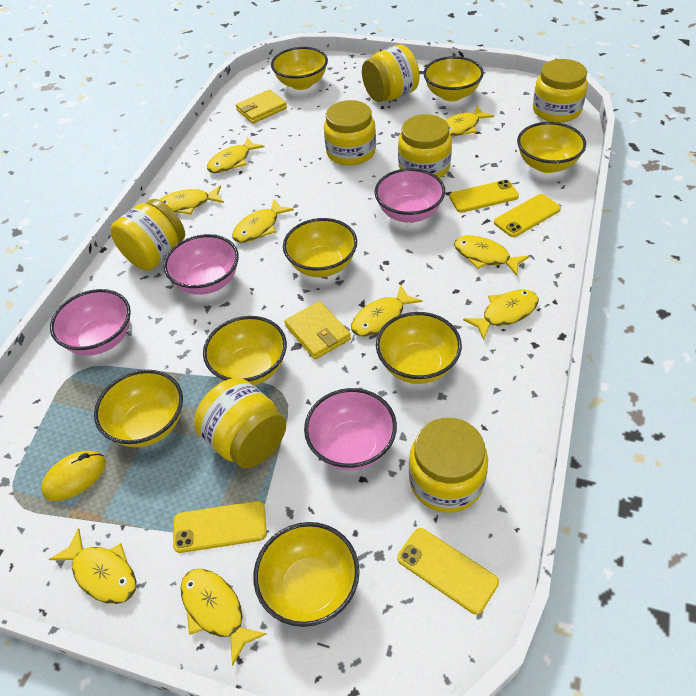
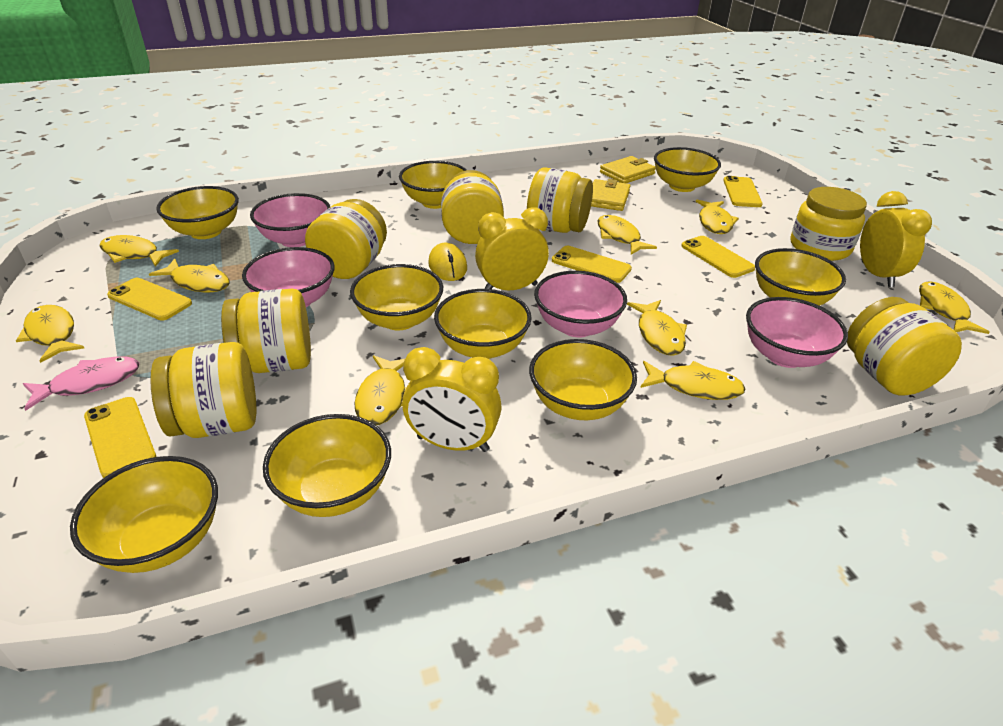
pink fish: 0 -> 1
yellow bowl: 8 -> 9
yellow clock: 0 -> 3
yellow phone: 4 -> 5

